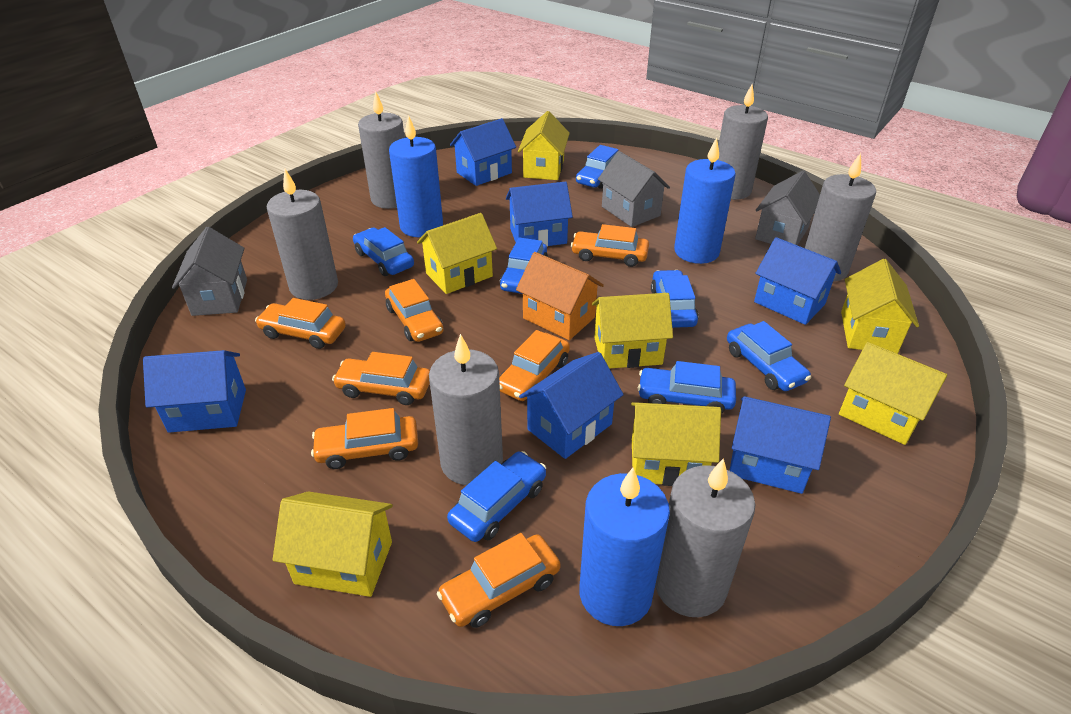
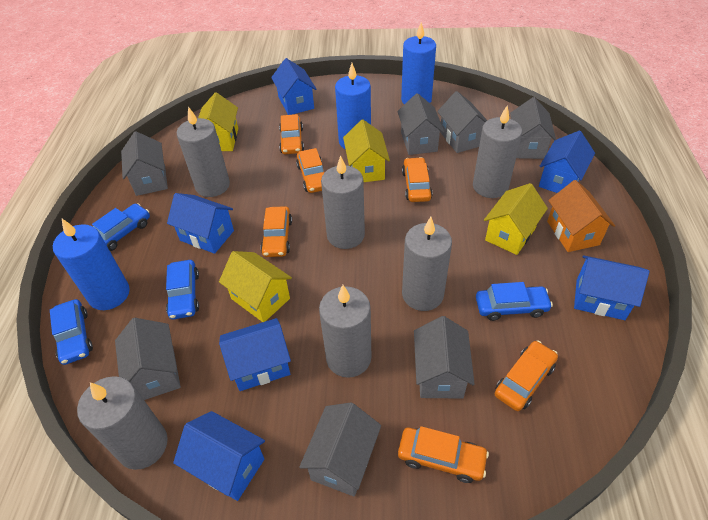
blue car: 7 -> 4
grey house: 3 -> 7
orange car: 7 -> 6
yellow house: 7 -> 4

